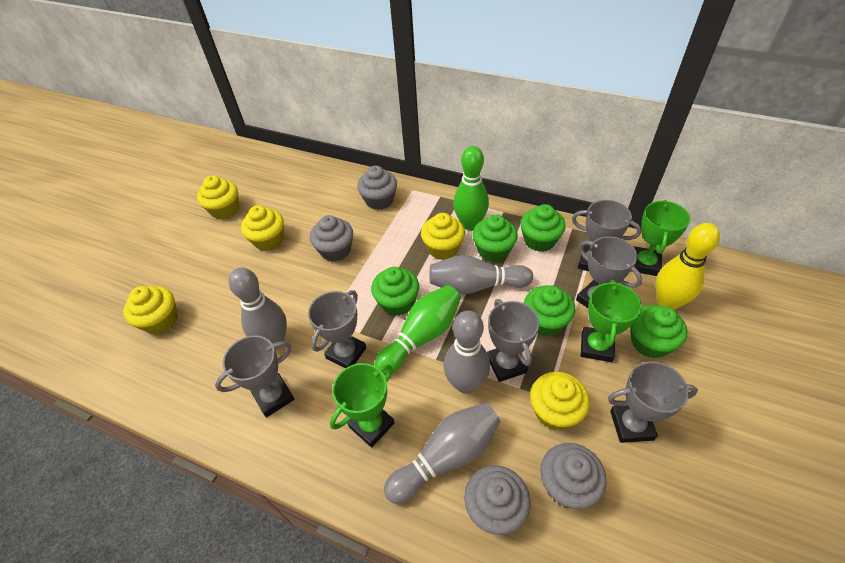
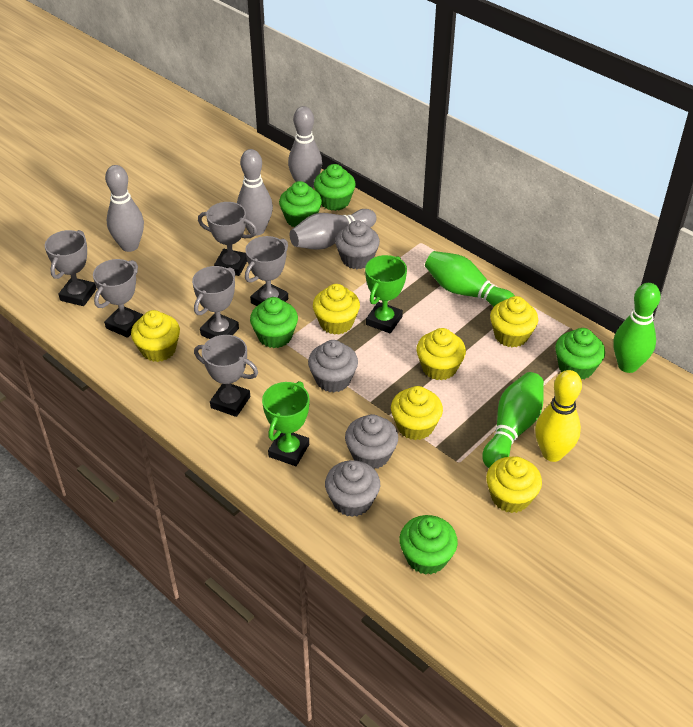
green bowling pin: 2 -> 3
green trophy: 3 -> 2
yellow cupcake: 5 -> 6

